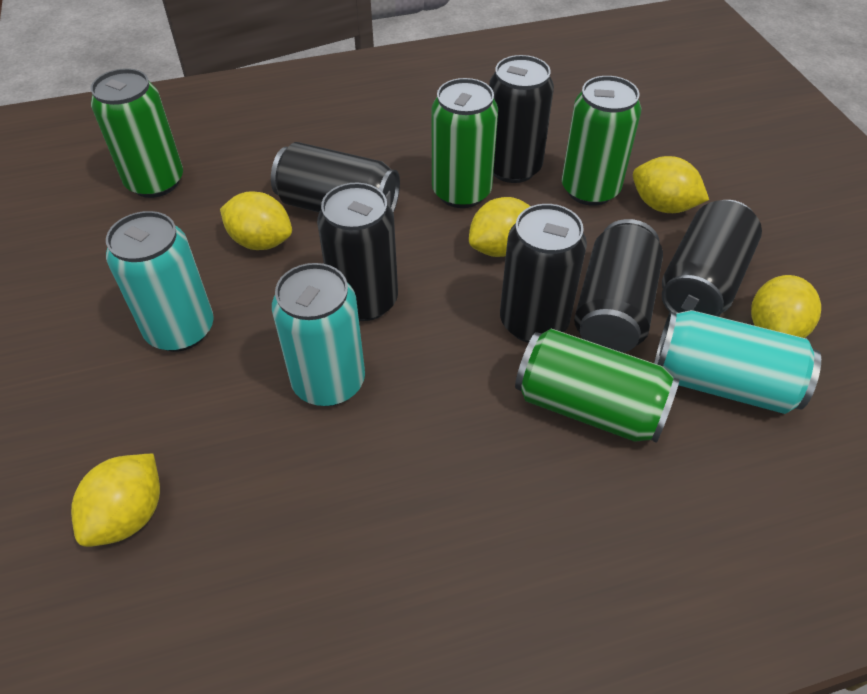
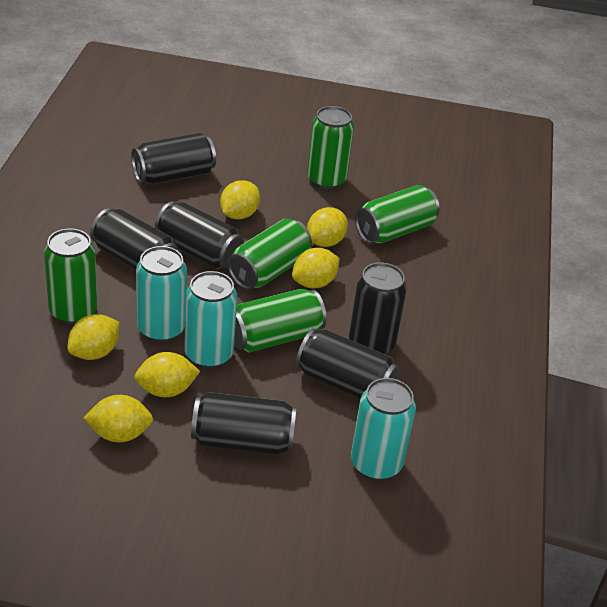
green can: 4 -> 5
yellow lemon: 5 -> 6

